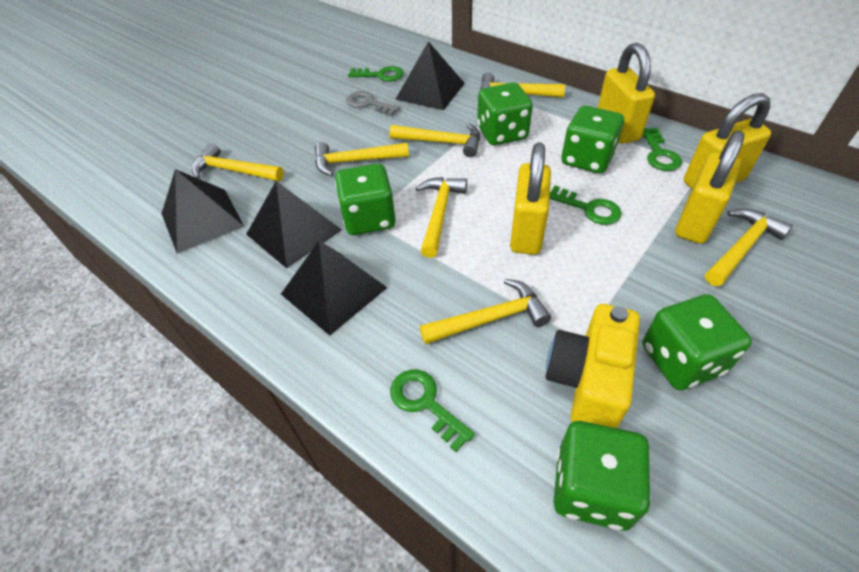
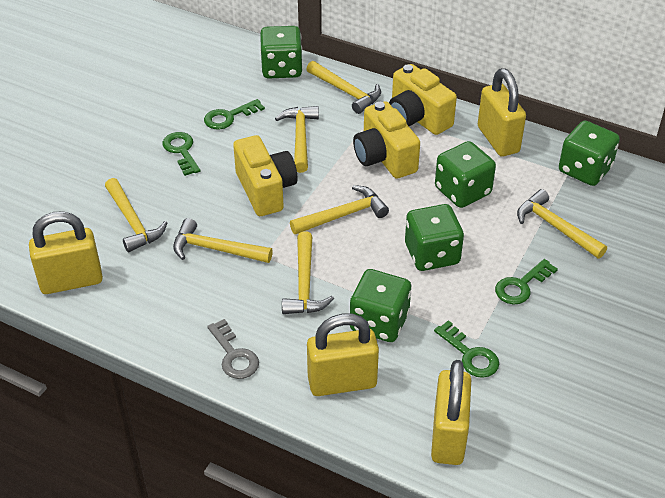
black pyramid: 4 -> 0
yellow camera: 1 -> 3

